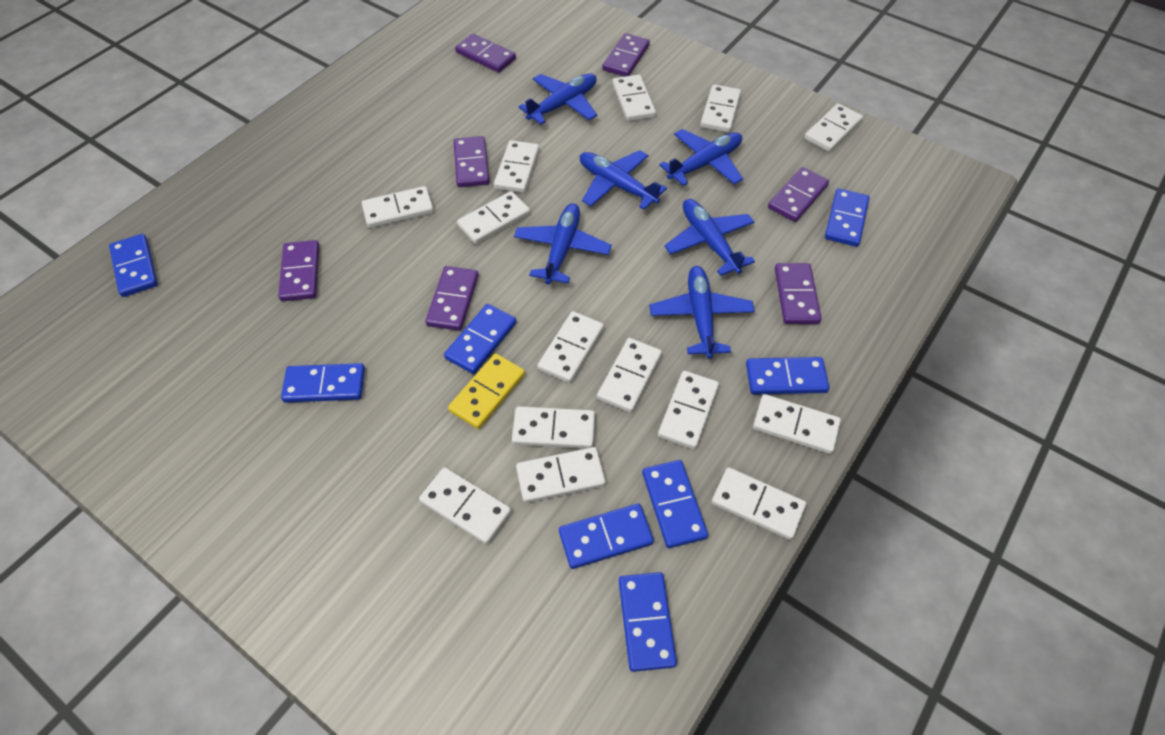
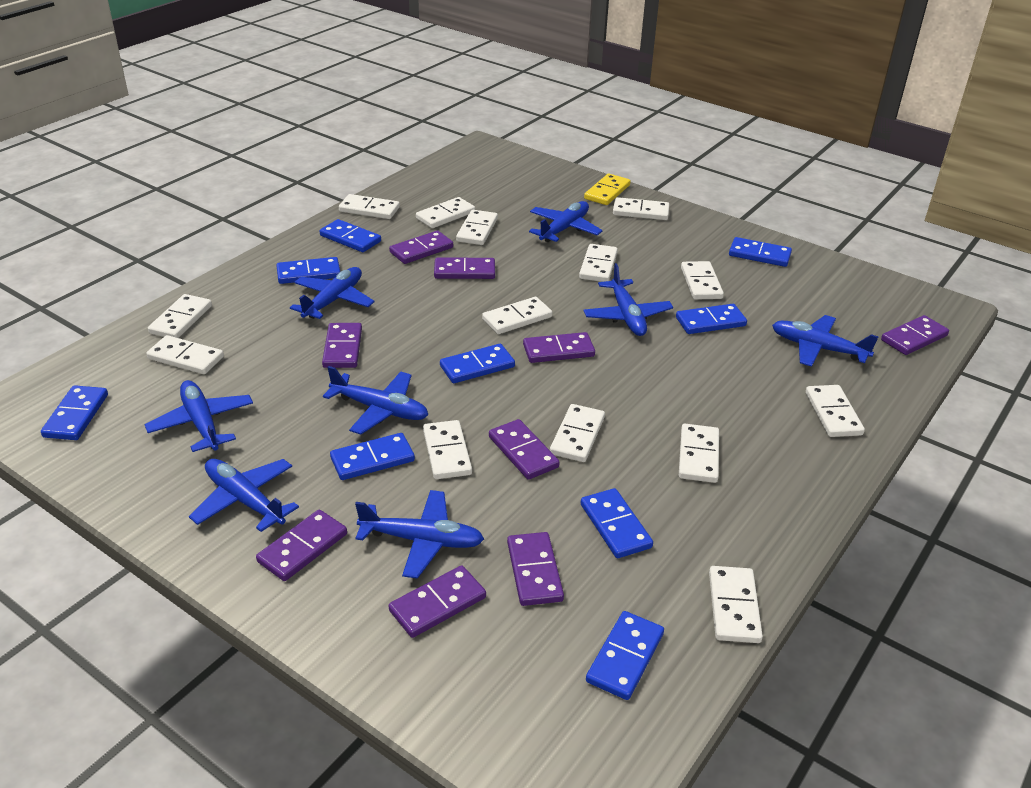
blue domino: 8 -> 9
blue plane: 6 -> 8
purple domino: 7 -> 9

